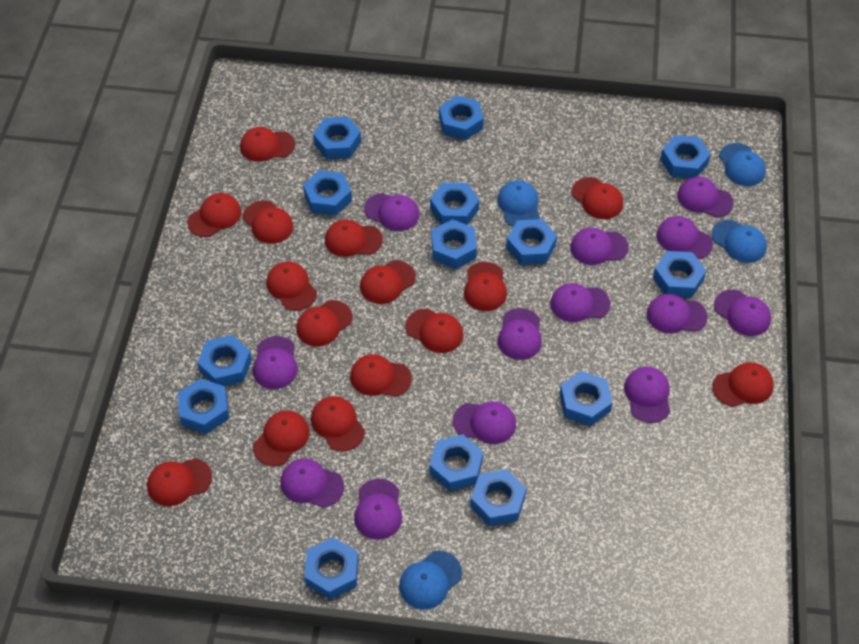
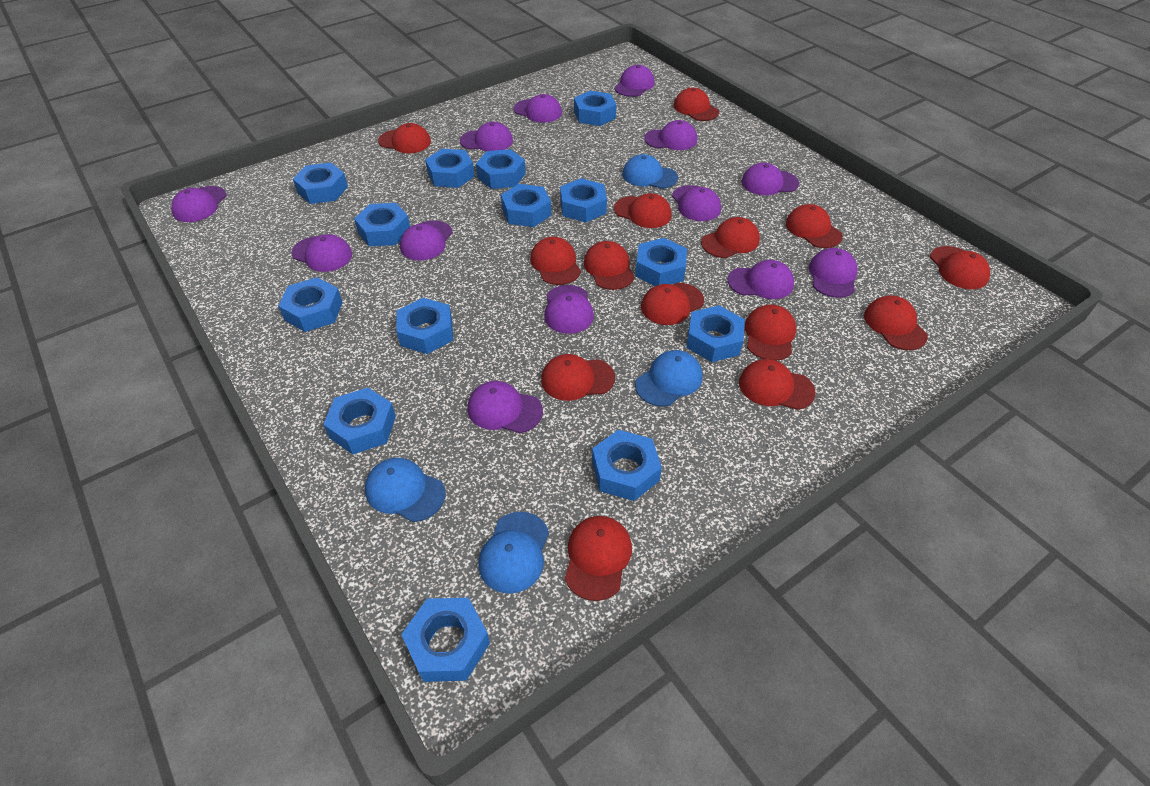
red cap: 15 -> 14

